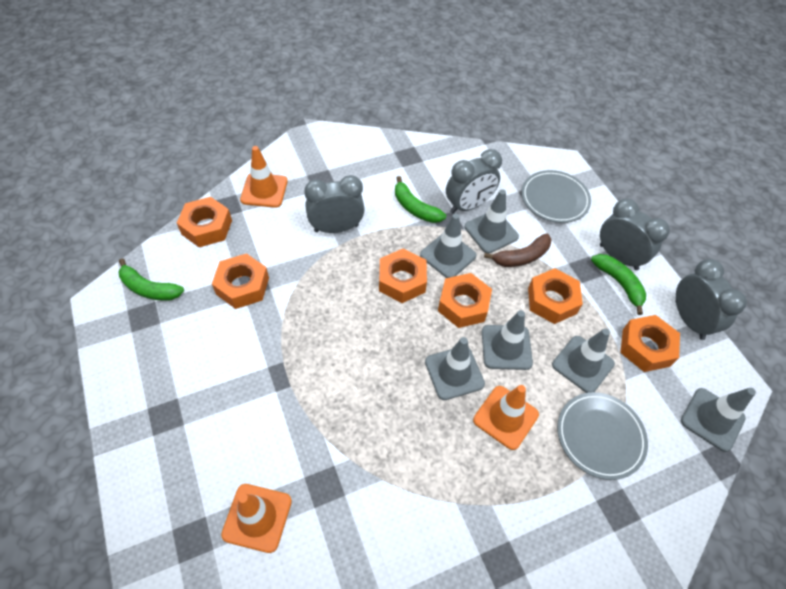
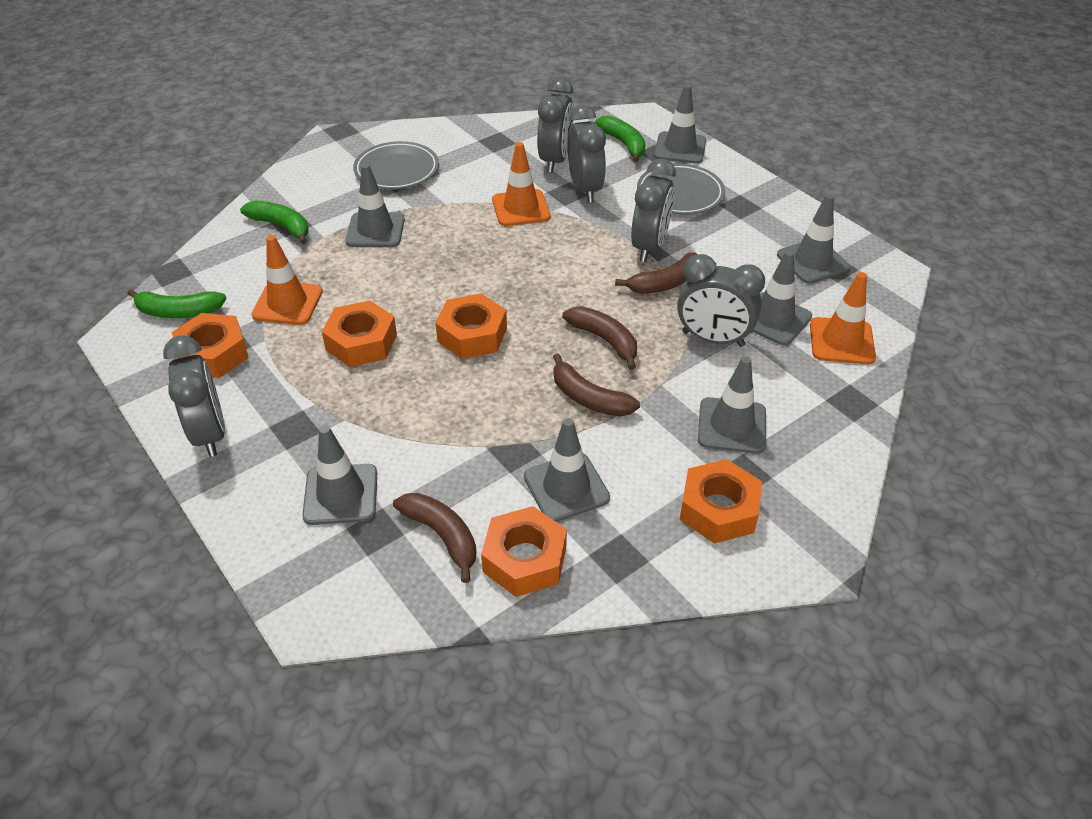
brown banana: 1 -> 4
grey clock: 4 -> 5
grey traffic cone: 6 -> 7
orange nut: 6 -> 5

